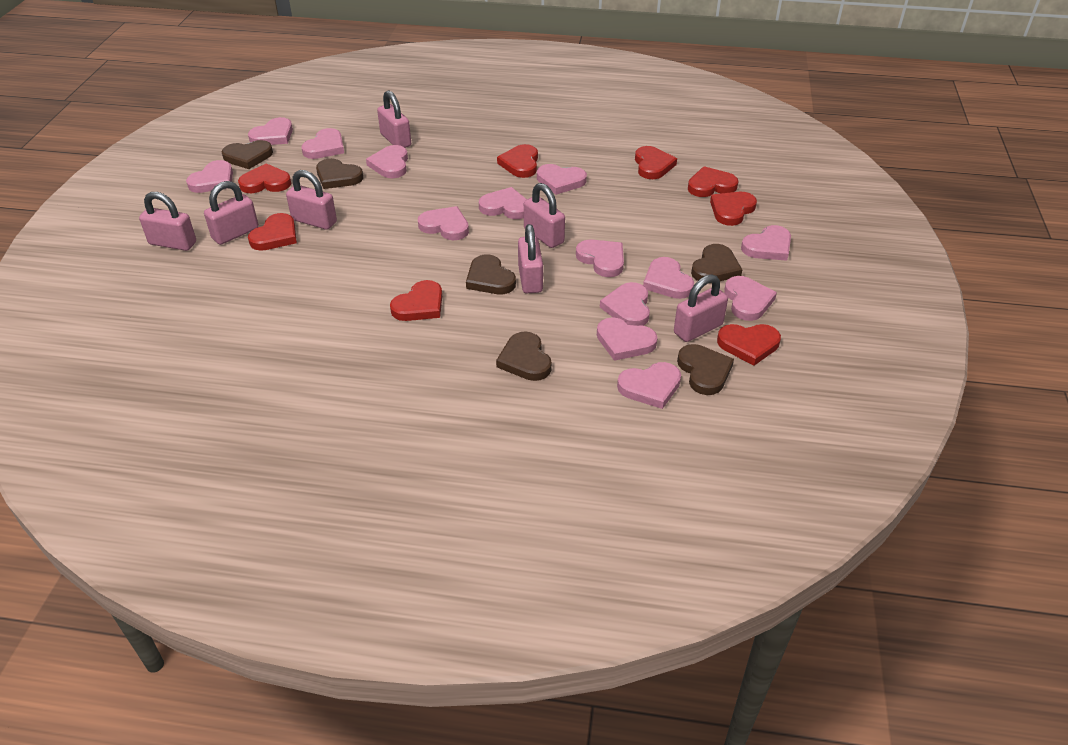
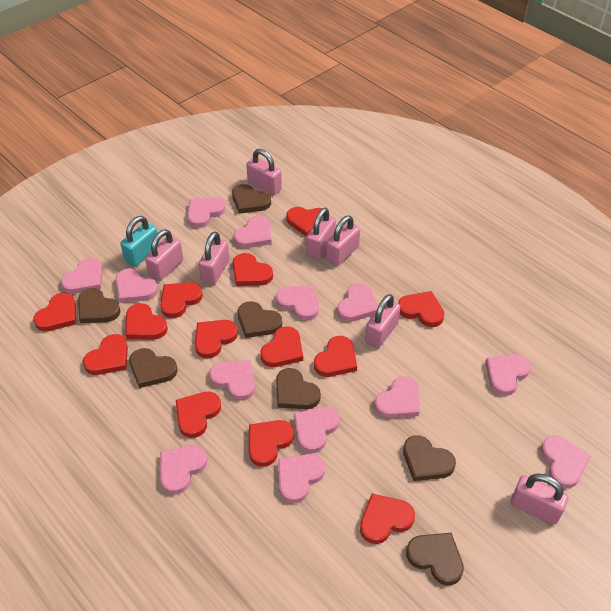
brown heart: 6 -> 7
pink heart: 14 -> 13
red heart: 8 -> 13
turquoise padlock: 0 -> 1

